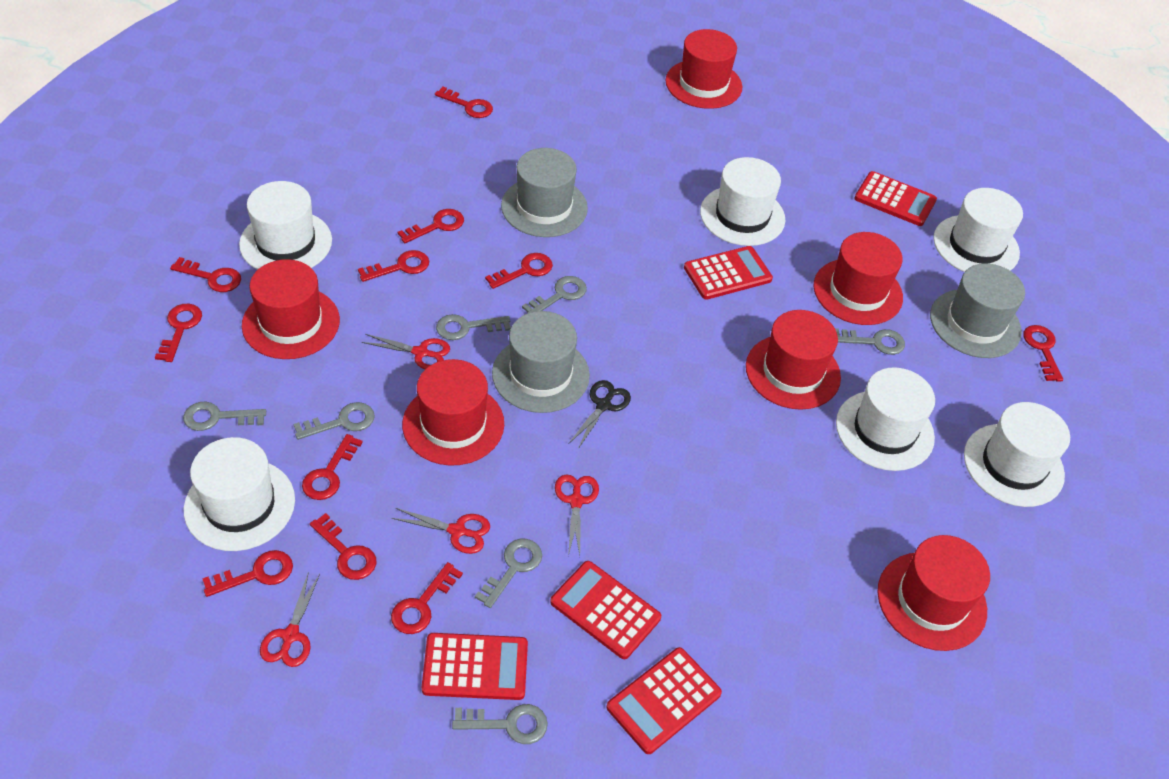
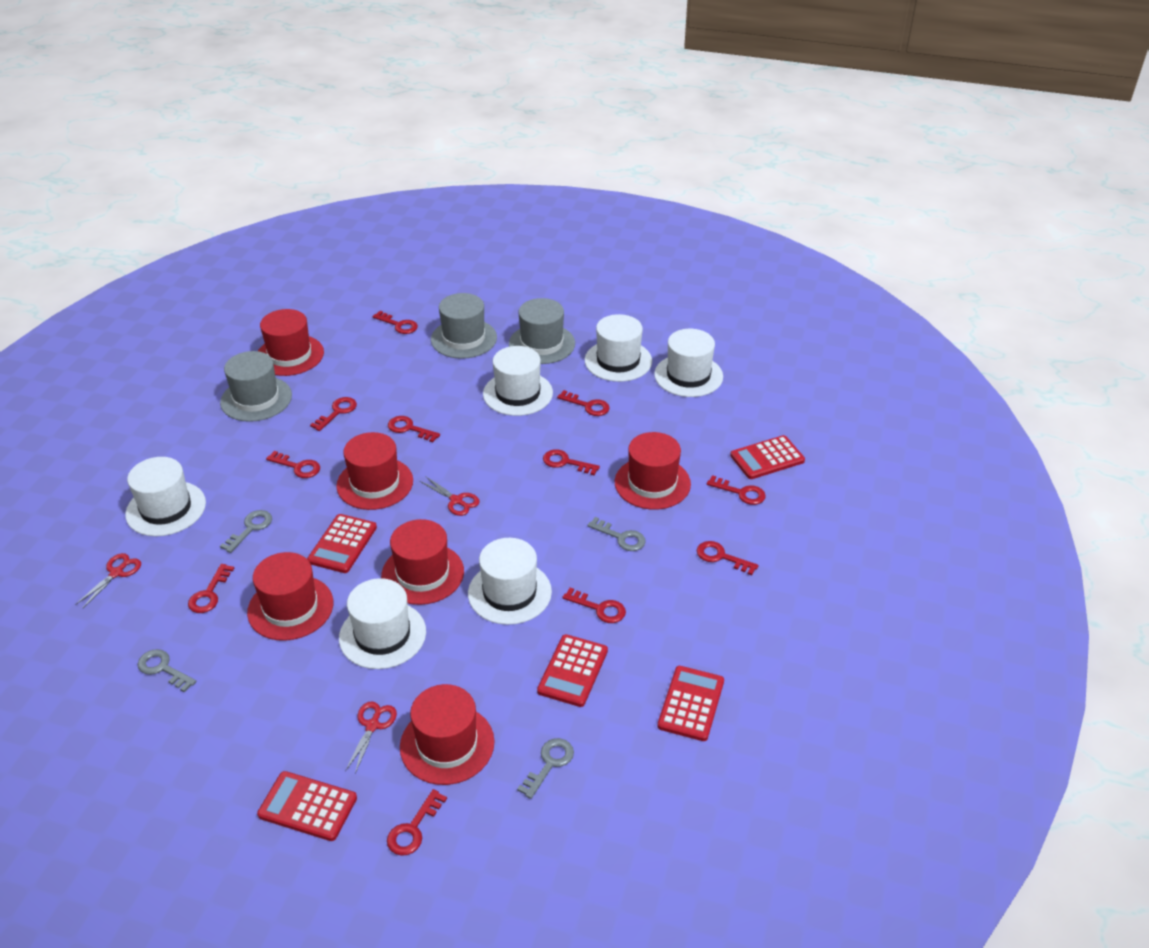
black scissors: 1 -> 0
grey key: 7 -> 4
red scissors: 4 -> 3

